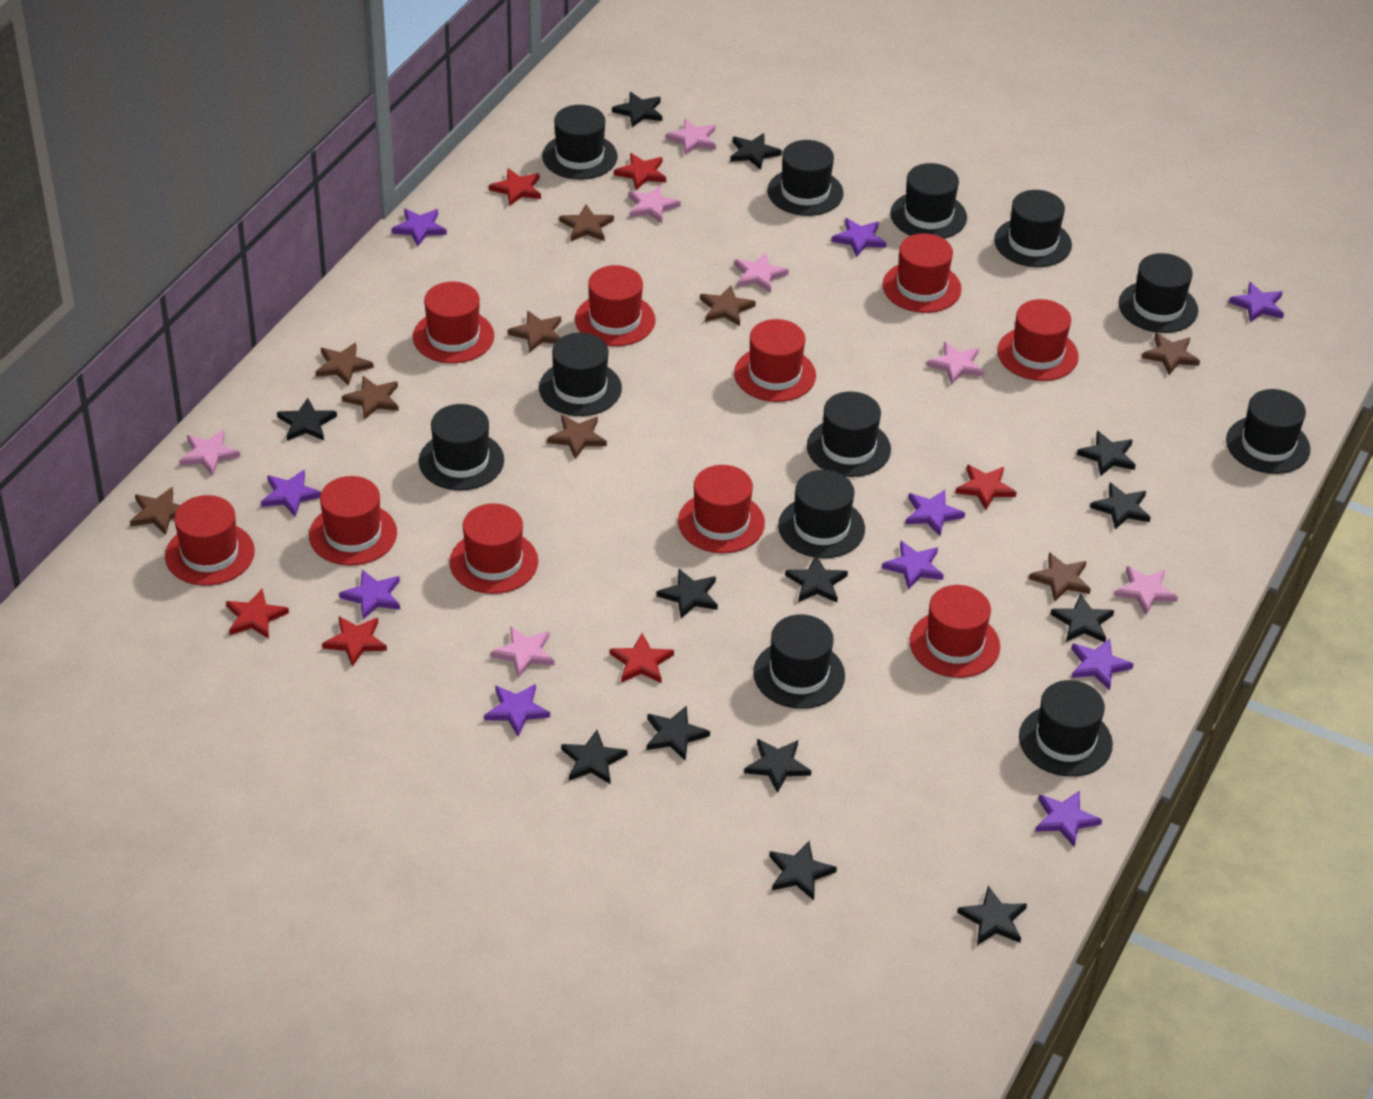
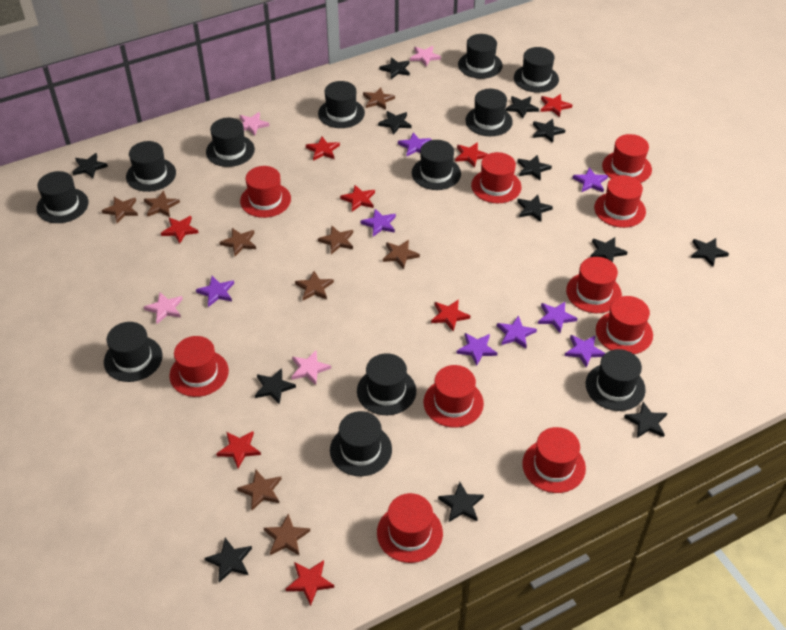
pink star: 7 -> 4
purple star: 10 -> 8
red star: 6 -> 8

